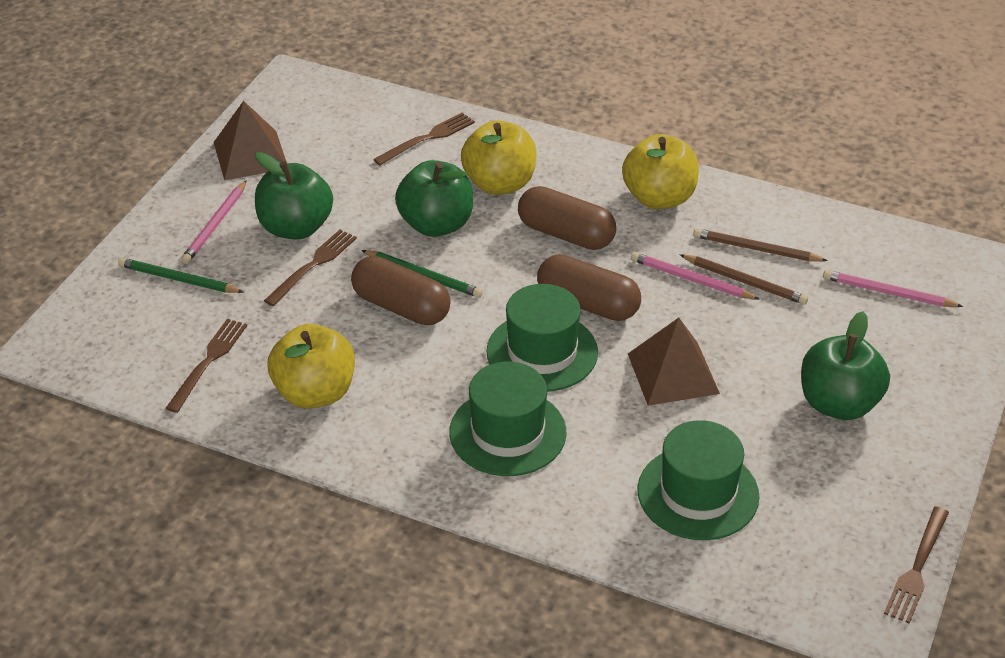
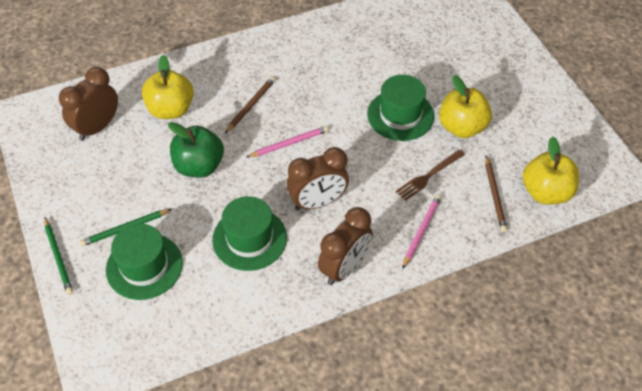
brown capsule: 3 -> 0
brown clock: 0 -> 3
brown fork: 4 -> 1
brown pyramid: 2 -> 0
green apple: 3 -> 1
pink pencil: 3 -> 2

